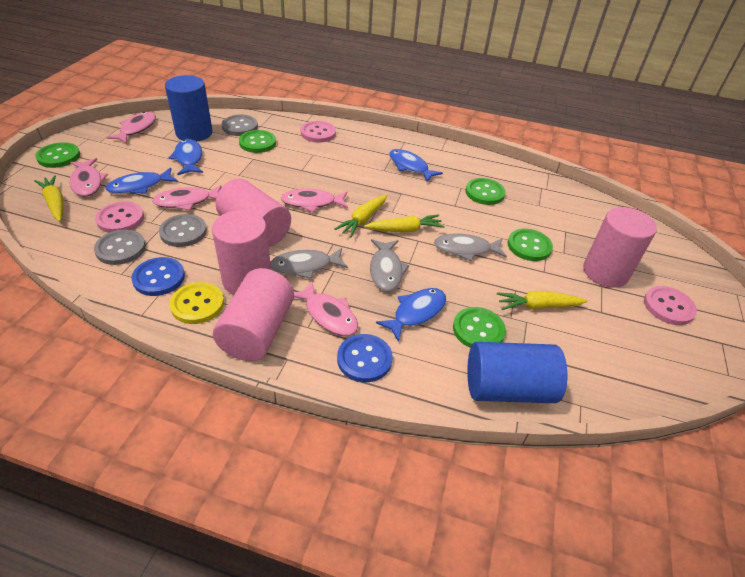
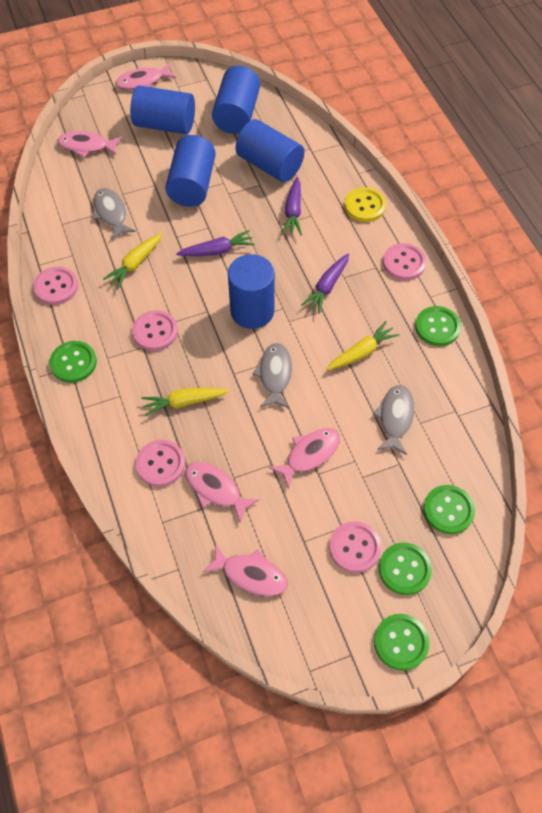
blue button: 2 -> 0
blue cylinder: 2 -> 5
blue fish: 4 -> 0
grey button: 3 -> 0
pink button: 3 -> 5
pink cylinder: 4 -> 0
purple carrot: 0 -> 3
yellow carrot: 4 -> 3

